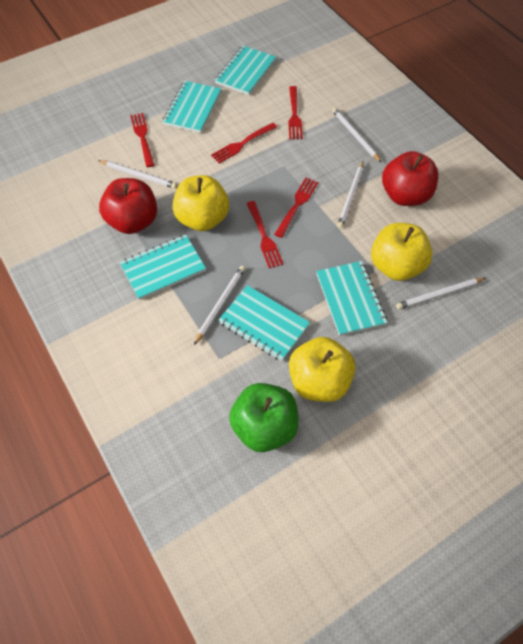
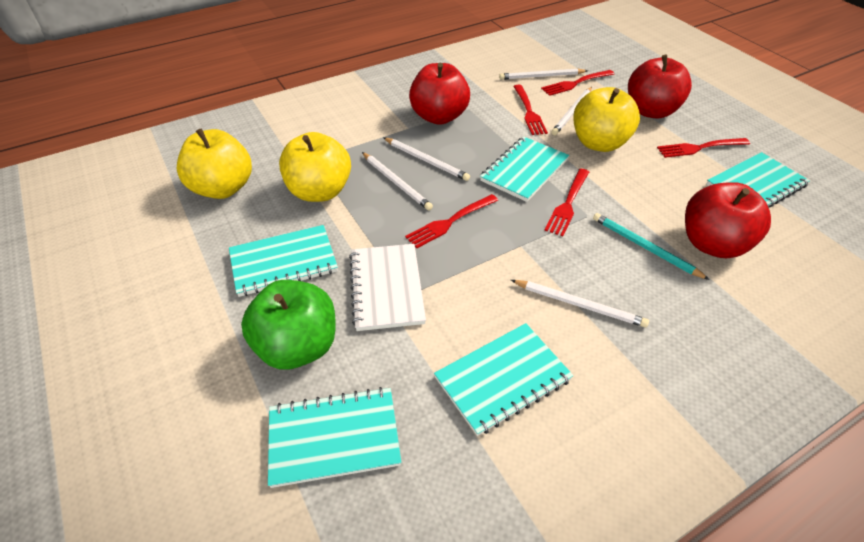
red apple: 2 -> 3
turquoise pencil: 0 -> 1
white notebook: 0 -> 1

